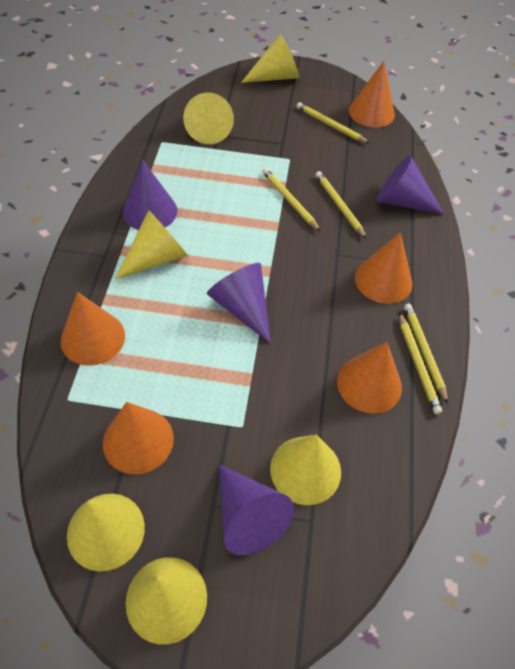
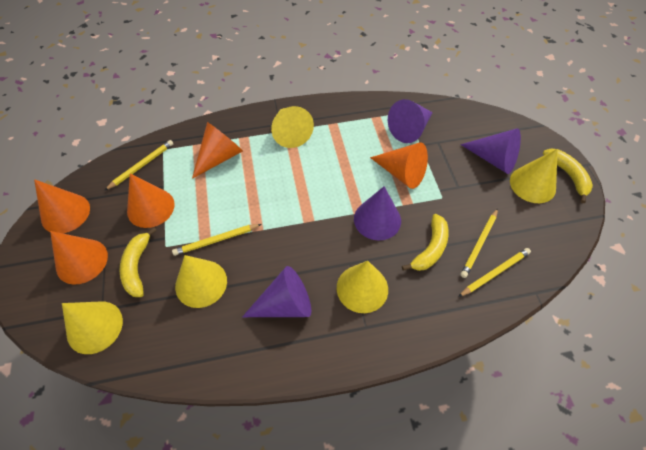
yellow banana: 0 -> 3
yellow cone: 6 -> 5
yellow pencil: 5 -> 4

